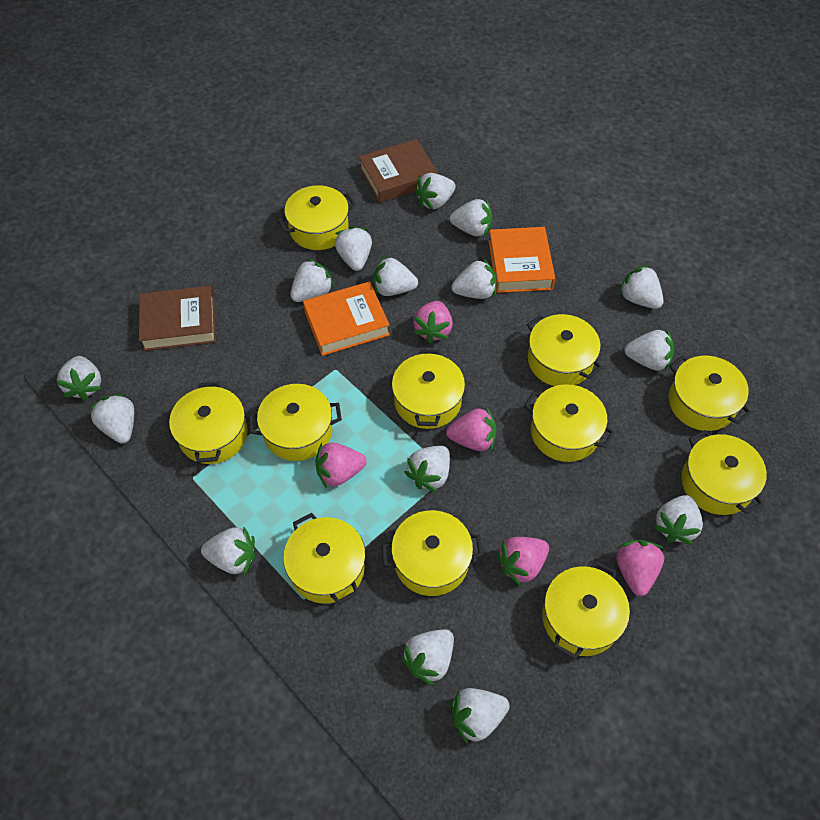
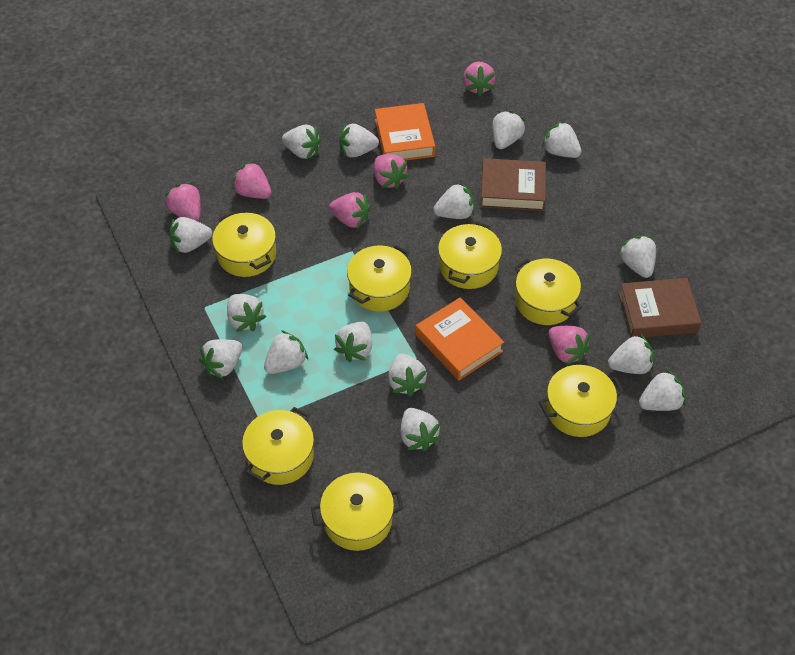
pink strawberry: 5 -> 6
yellow pot: 11 -> 7

